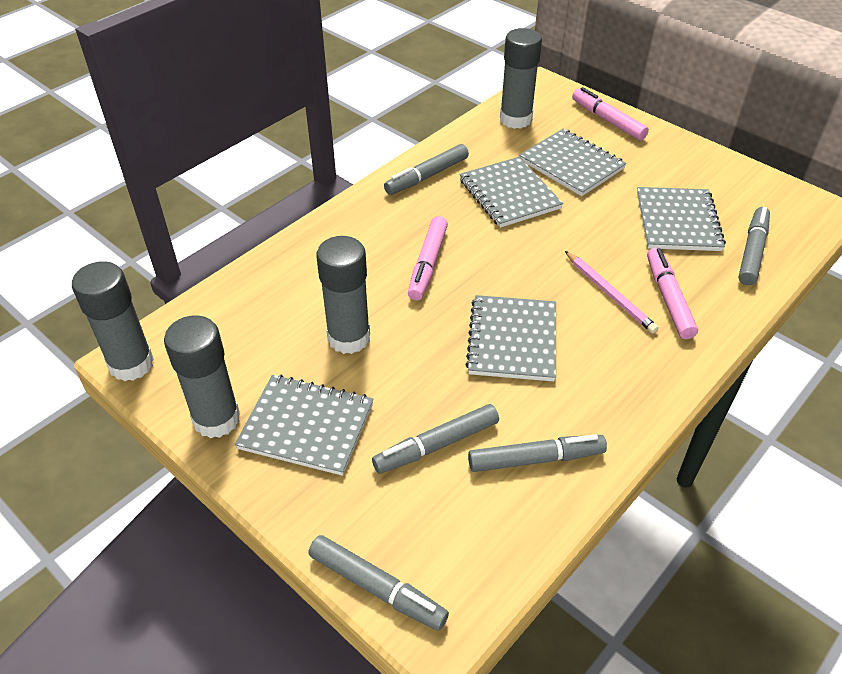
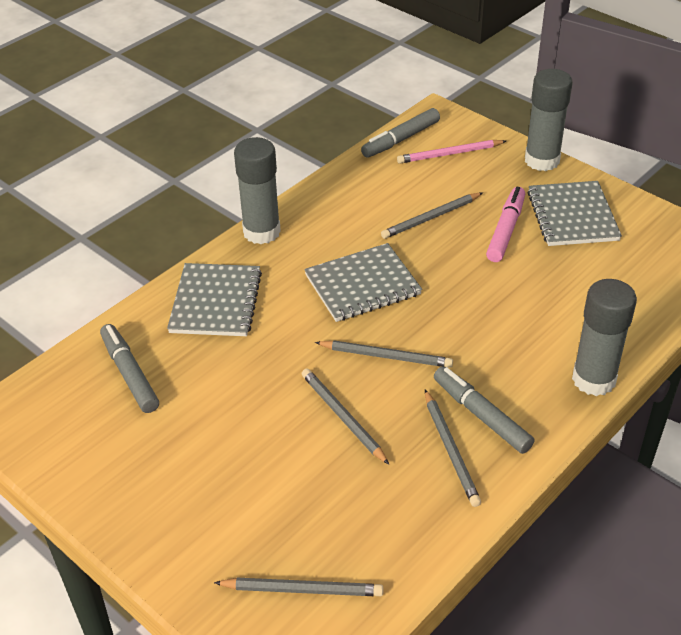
grey glue stick: 4 -> 3
grey marker: 5 -> 3
grey notebook: 5 -> 3
grey pencil: 0 -> 5
pink marker: 3 -> 1

